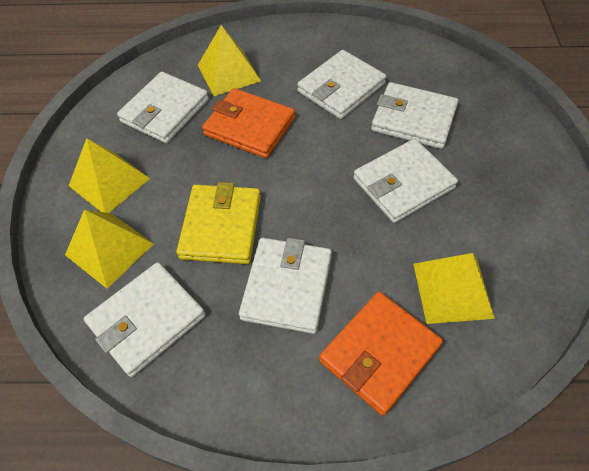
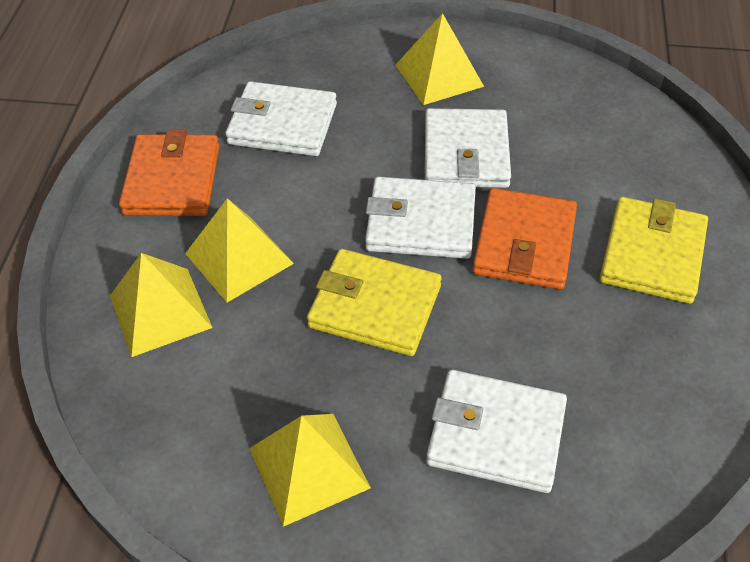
white wallet: 6 -> 4
yellow wallet: 1 -> 2

